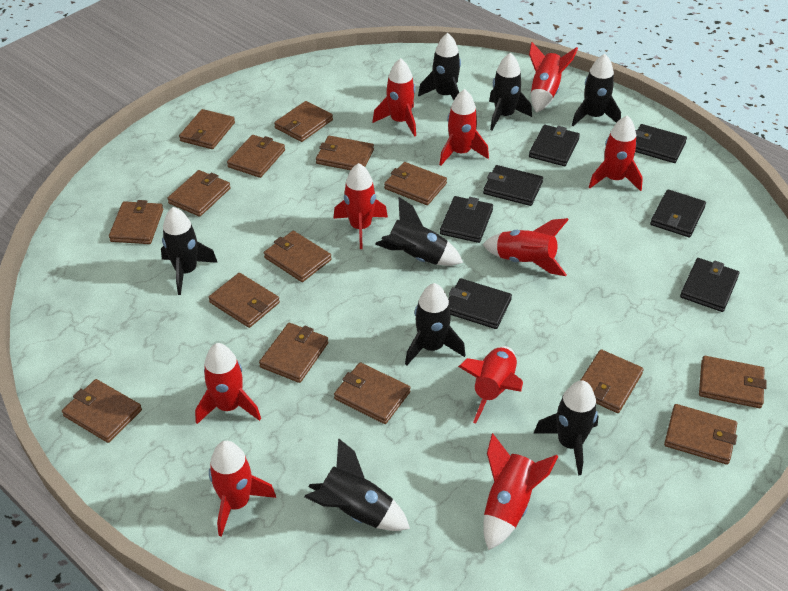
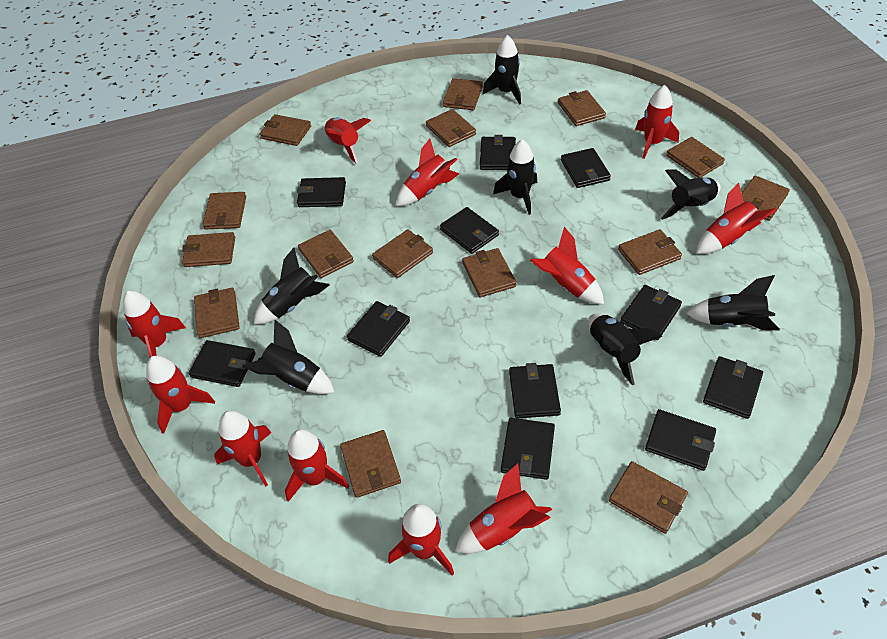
black rocket: 8 -> 7
black wallet: 7 -> 11
red rocket: 10 -> 11

